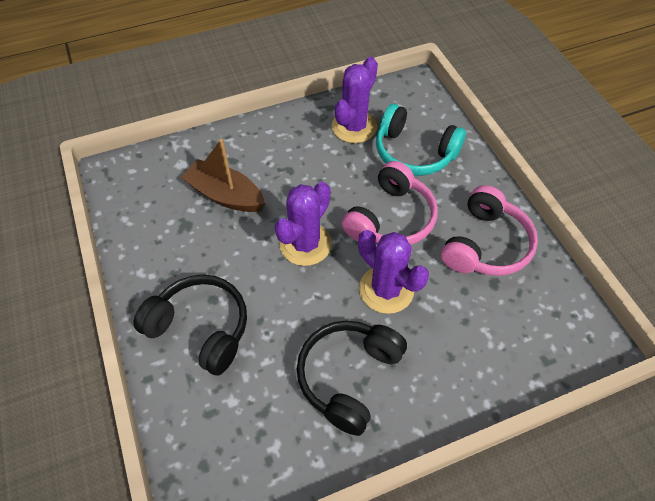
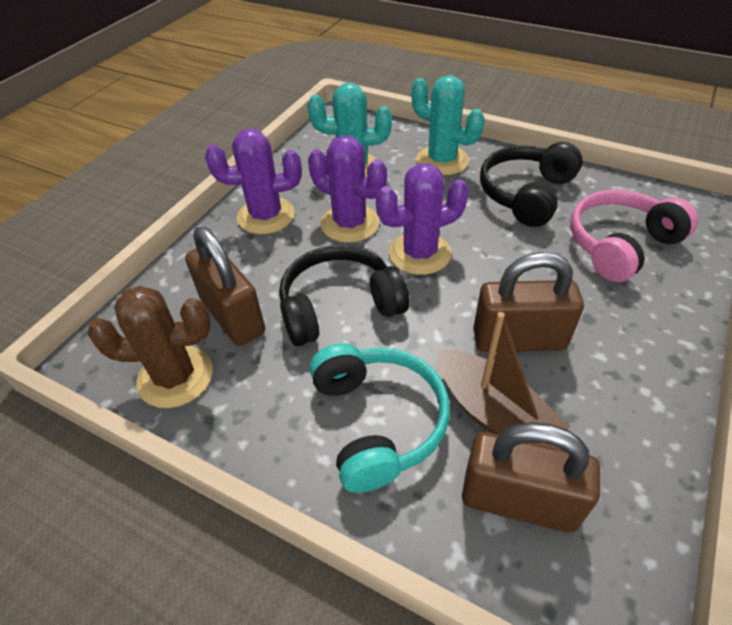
brown cactus: 0 -> 1
brown padlock: 0 -> 3
pink headphones: 2 -> 1
turquoise cactus: 0 -> 2

